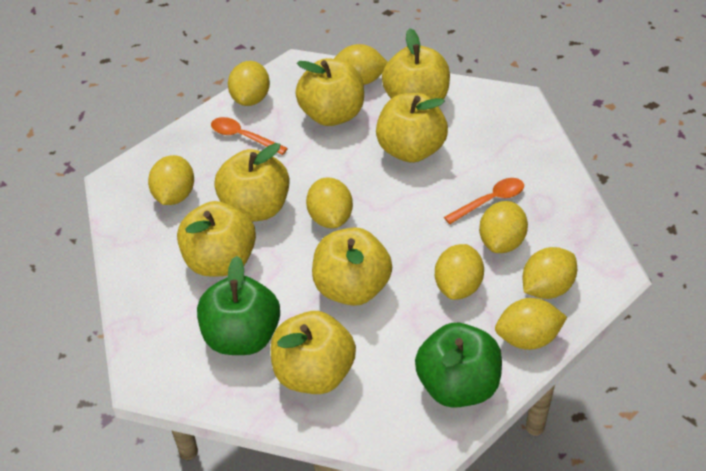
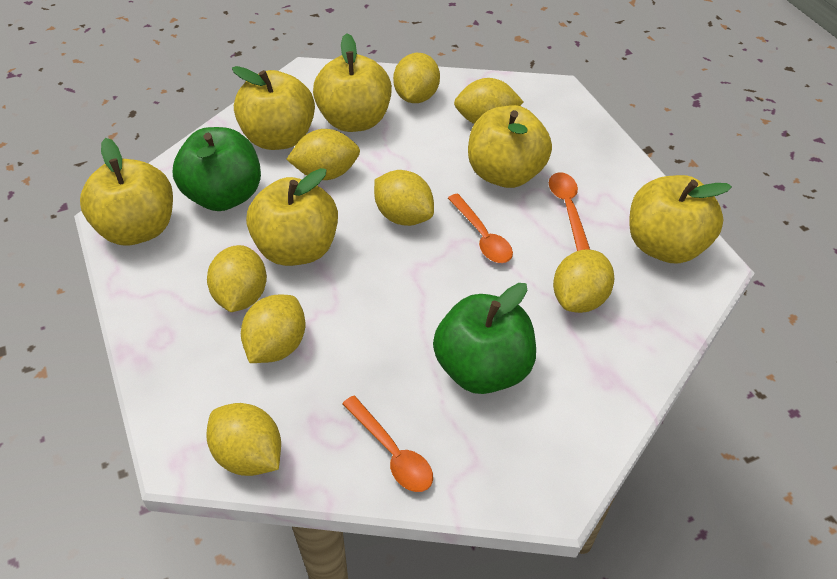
orange spoon: 2 -> 3
yellow apple: 7 -> 6

